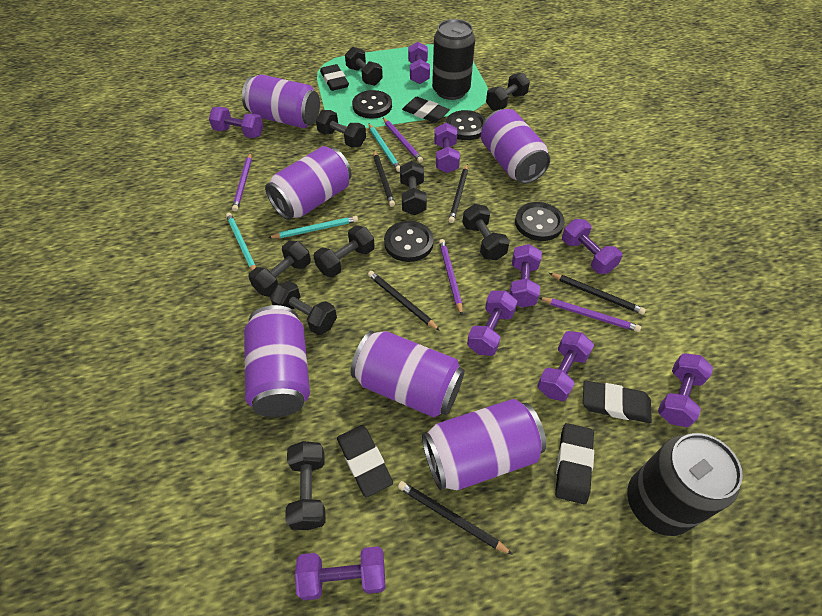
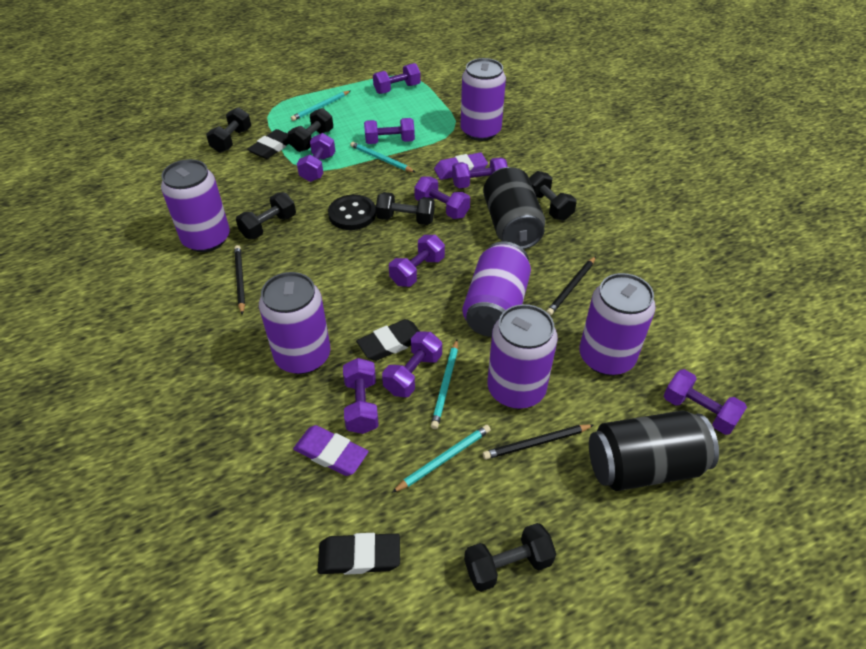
black button: 4 -> 1
black dumbbell: 9 -> 6
black eraser: 5 -> 3
black pencil: 5 -> 3
purple eraser: 0 -> 2
purple pencil: 4 -> 0
turquoise pencil: 3 -> 4

